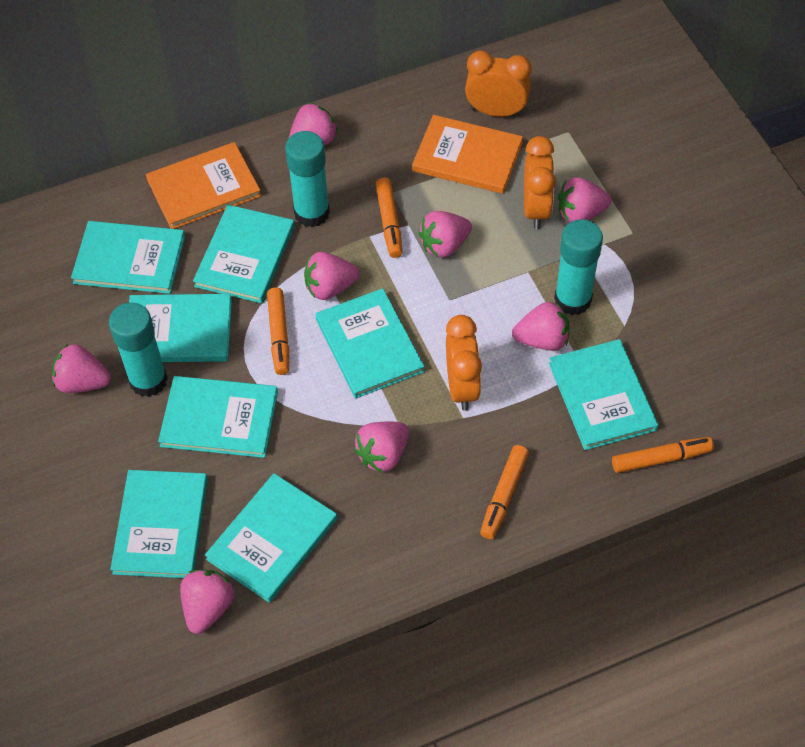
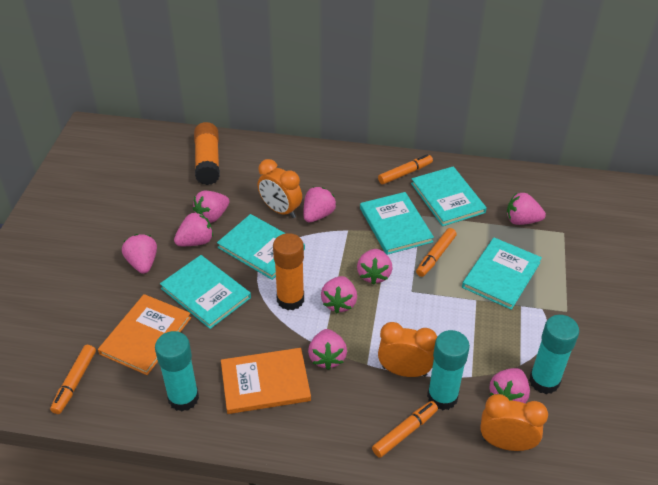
orange glue stick: 0 -> 2
pink strawberry: 8 -> 9
turquoise book: 8 -> 5

